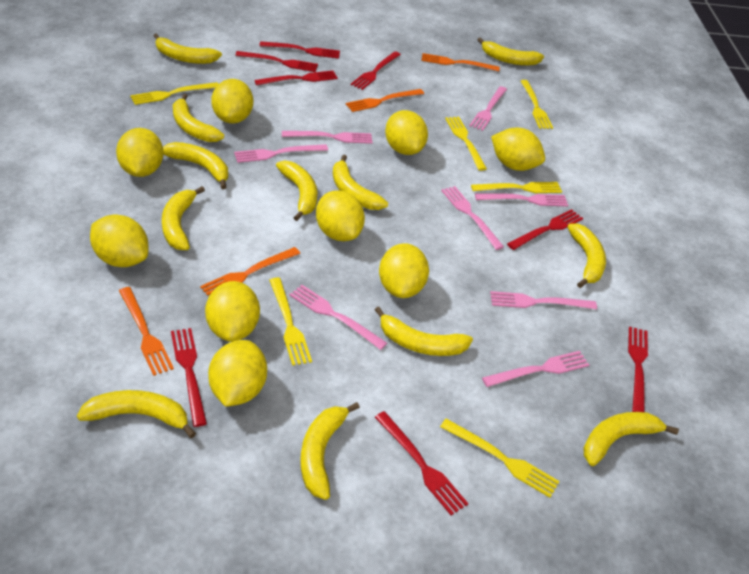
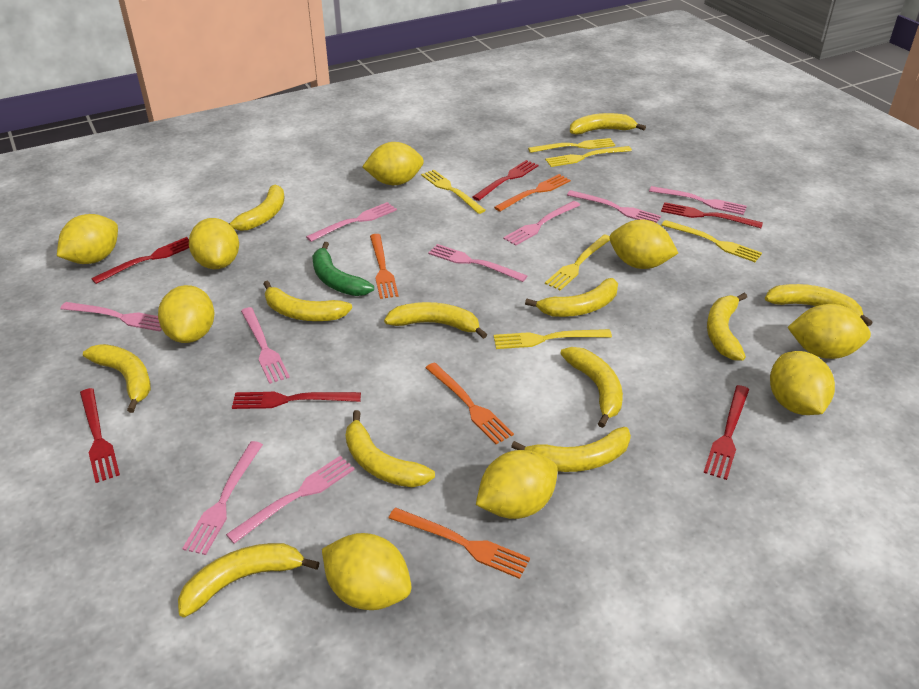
green banana: 0 -> 1
pink fork: 8 -> 9
red fork: 8 -> 6

